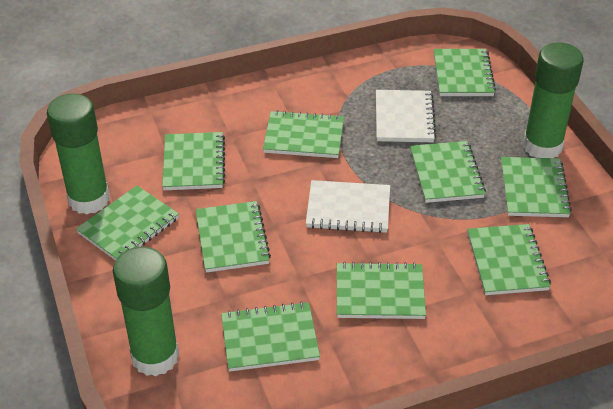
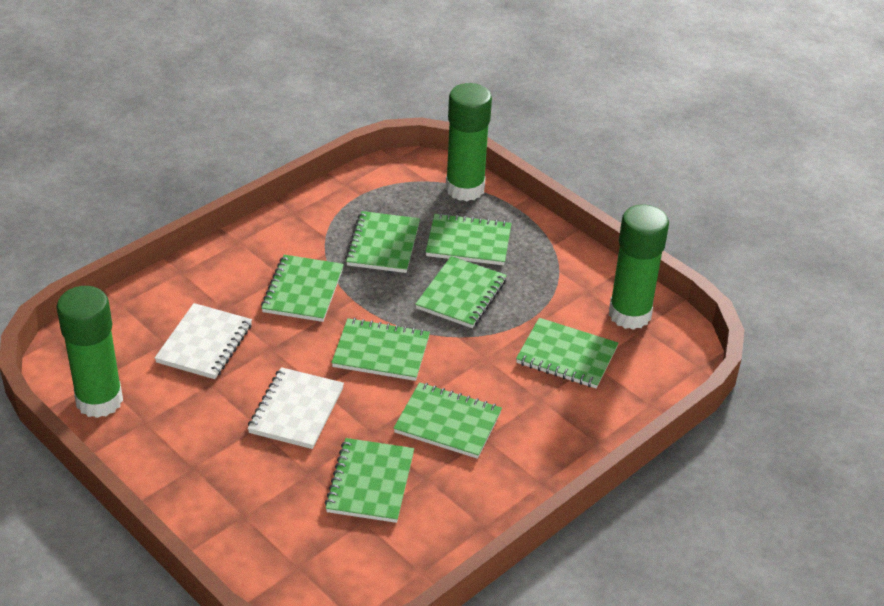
green notebook: 10 -> 8

